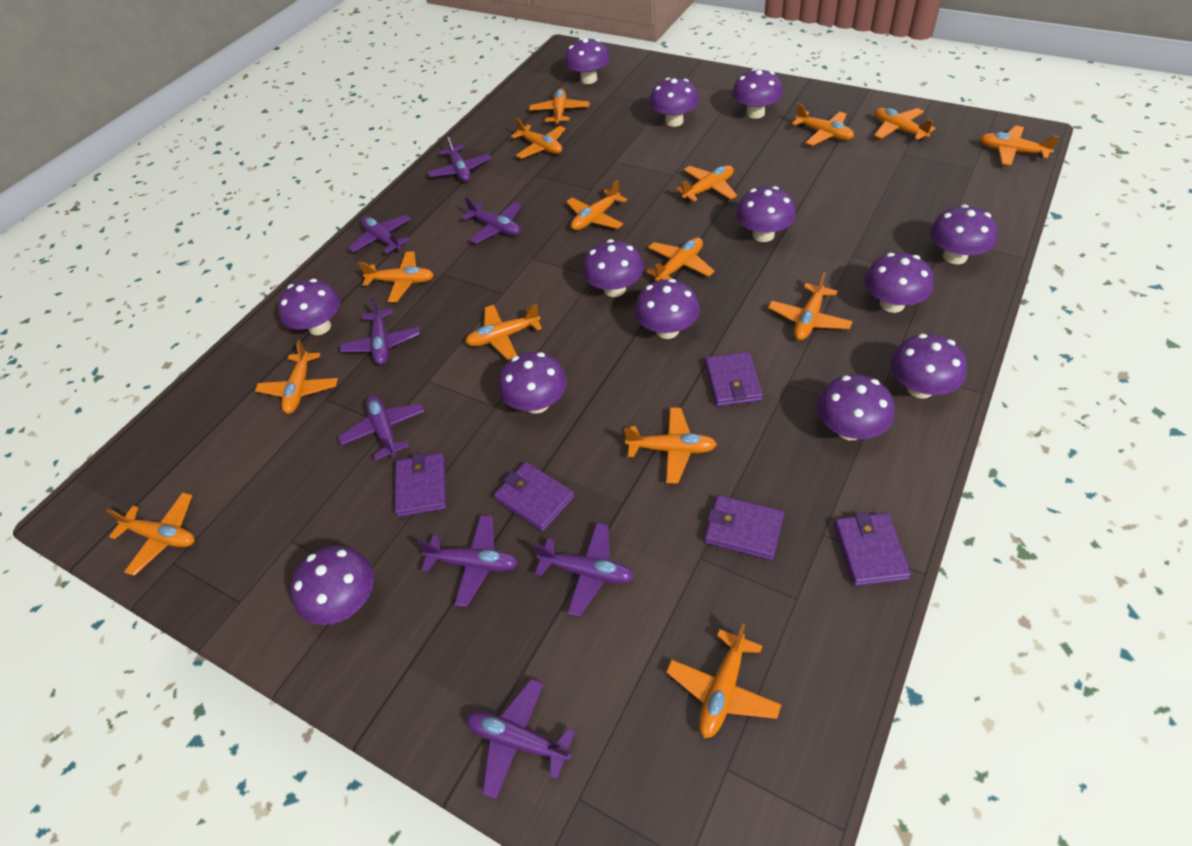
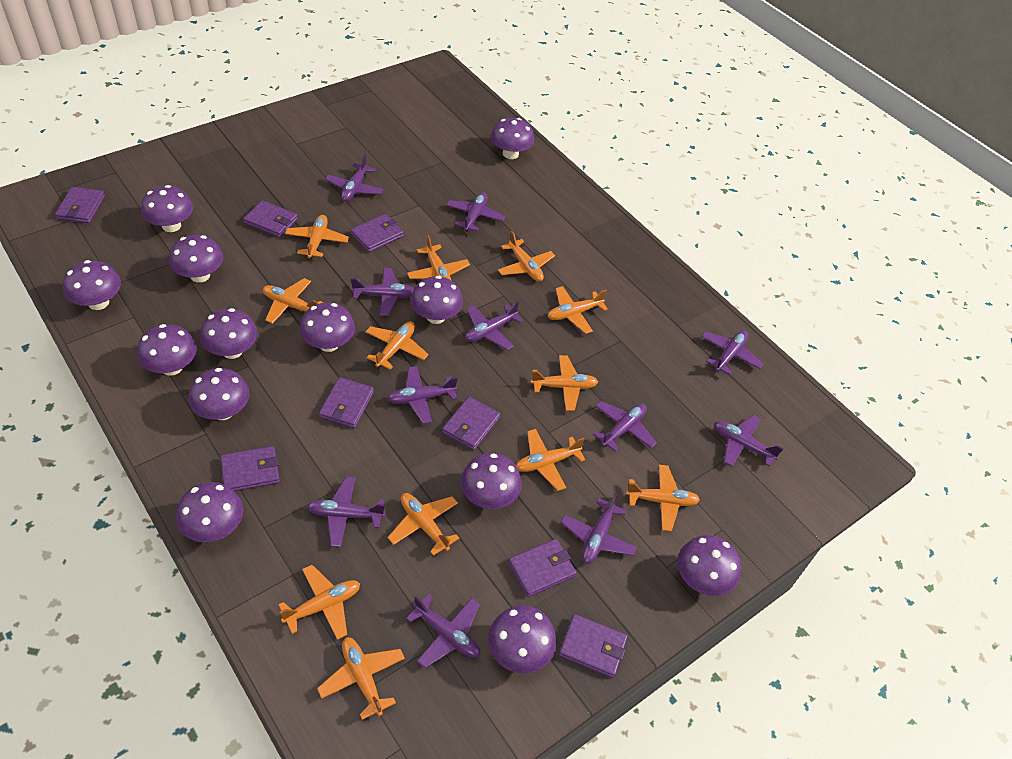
orange plane: 15 -> 12
purple plane: 8 -> 11
purple wallet: 5 -> 8

